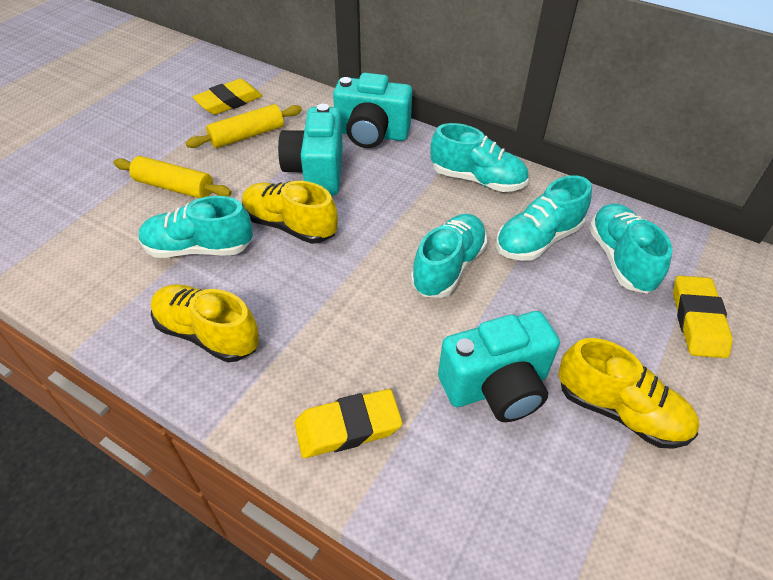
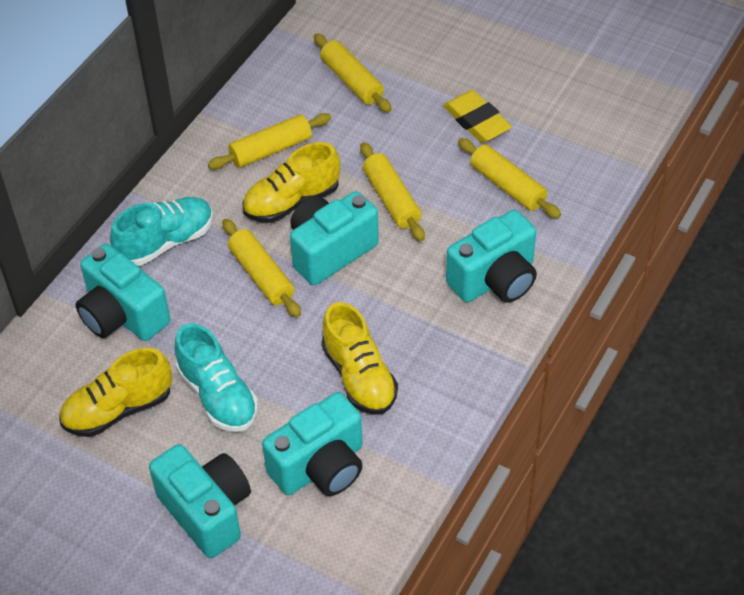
turquoise camera: 3 -> 5
turquoise shoe: 5 -> 2
yellow eraser: 3 -> 1
yellow rolling pin: 2 -> 5

